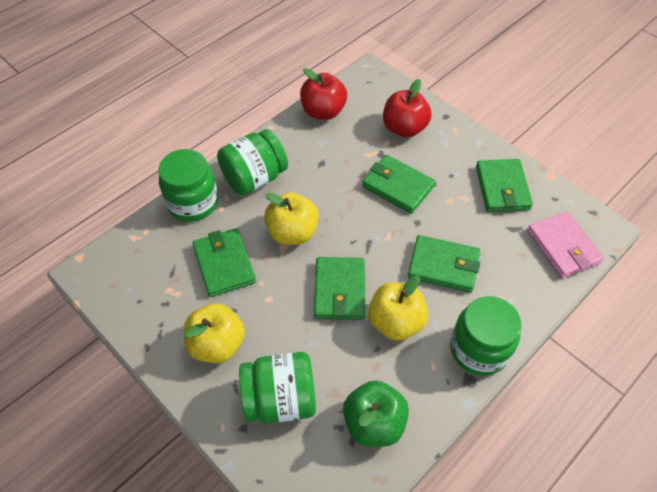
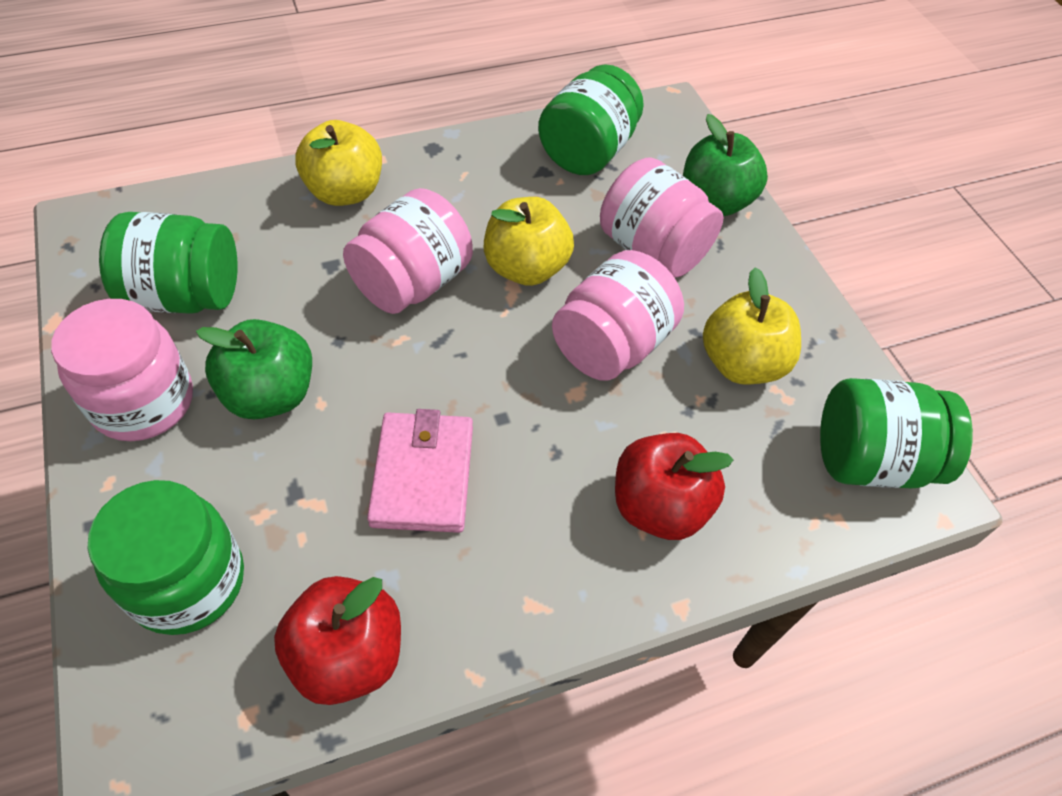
green apple: 1 -> 2
green wallet: 5 -> 0
pink jar: 0 -> 4

